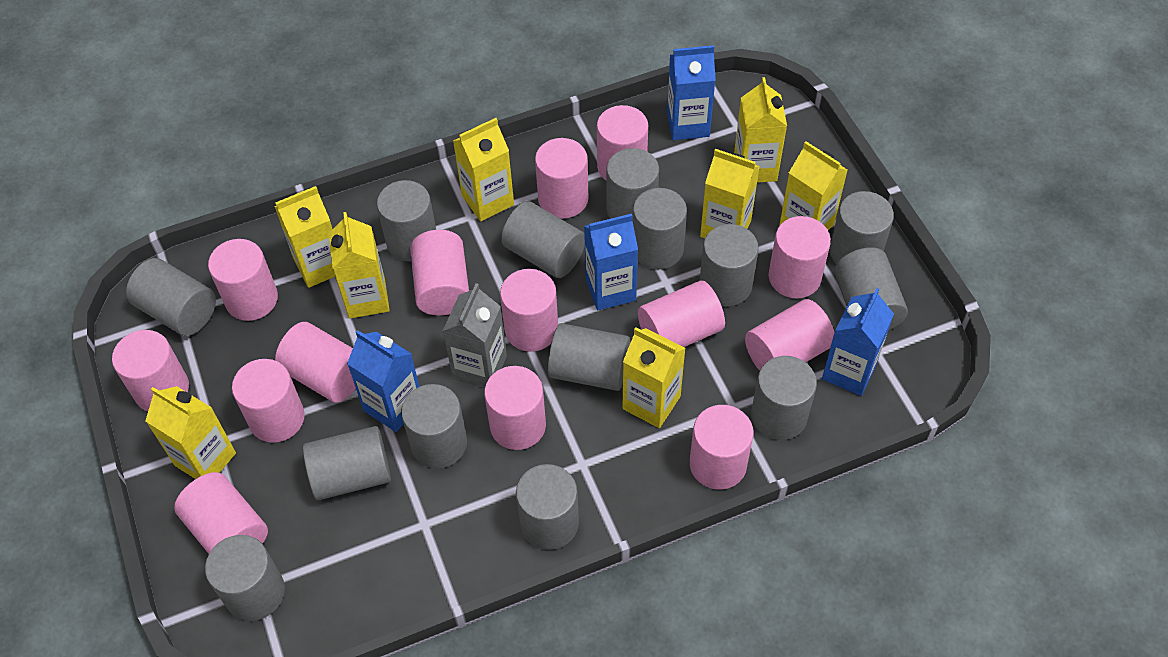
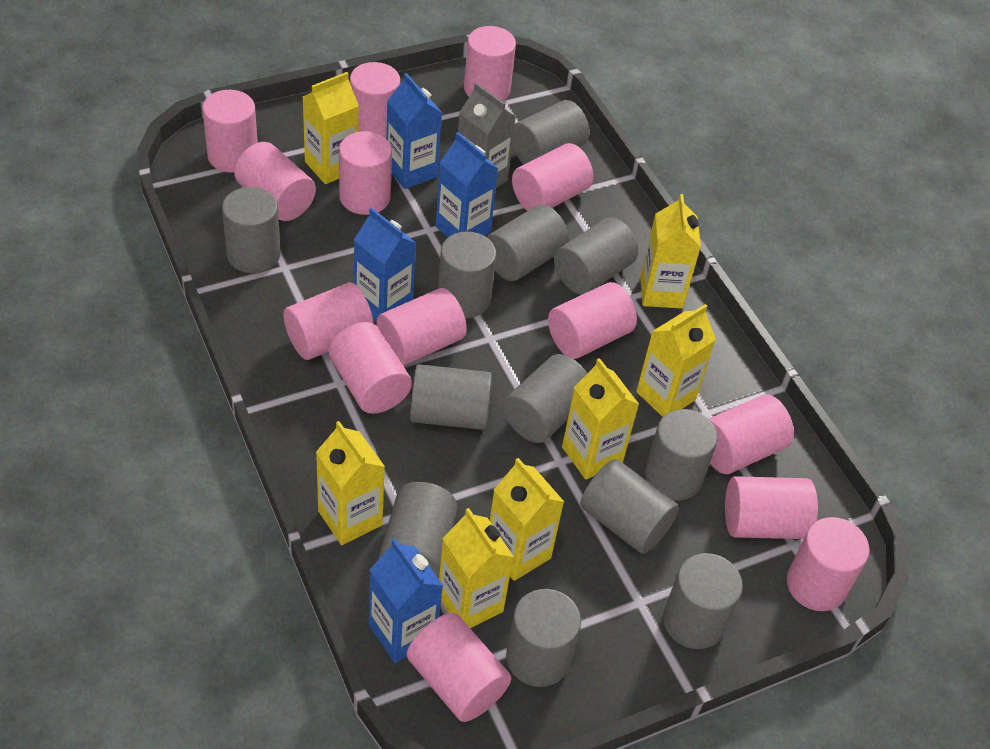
grey cylinder: 14 -> 12
yellow carton: 8 -> 7

